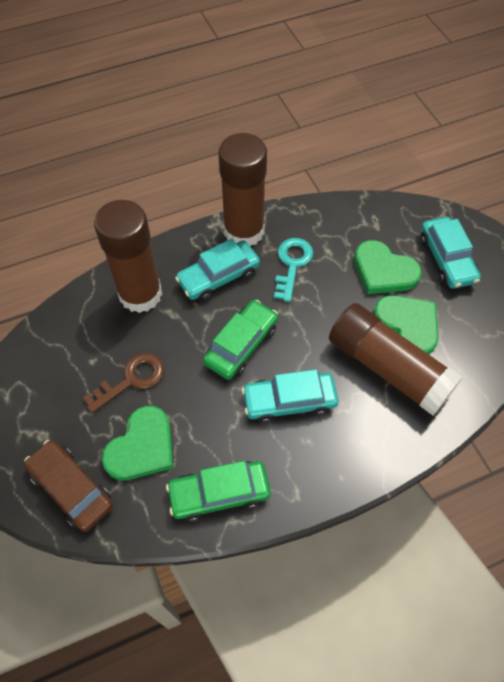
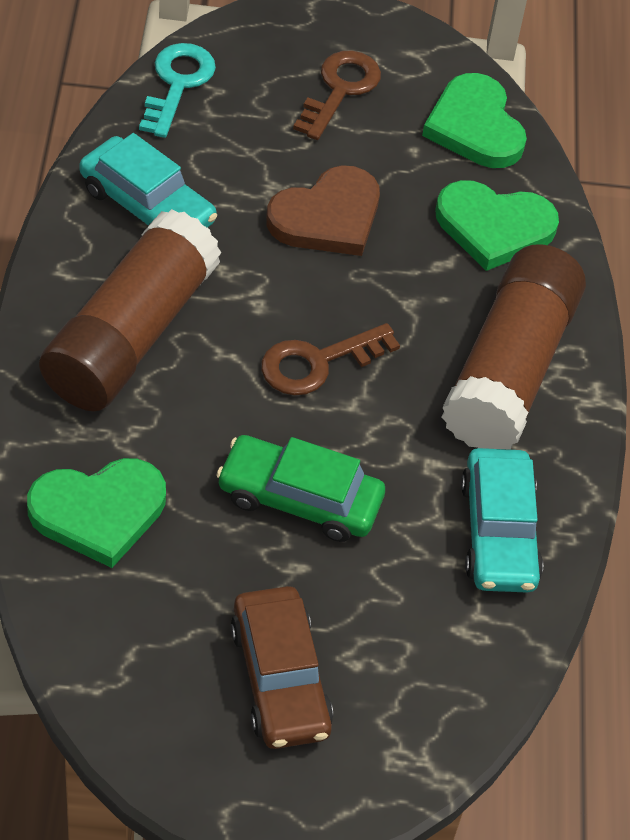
brown glue stick: 3 -> 2
brown heart: 0 -> 1
brown key: 1 -> 2
green car: 2 -> 1
turquoise car: 3 -> 2

